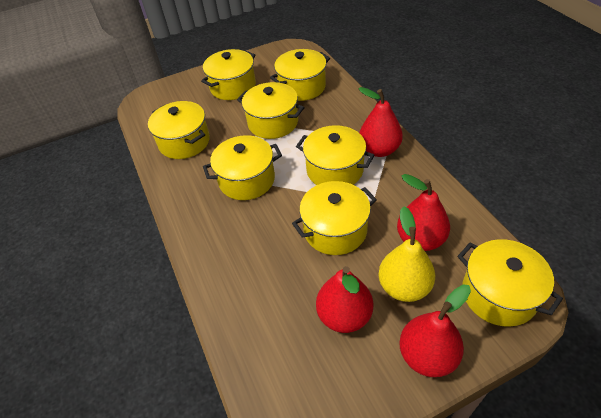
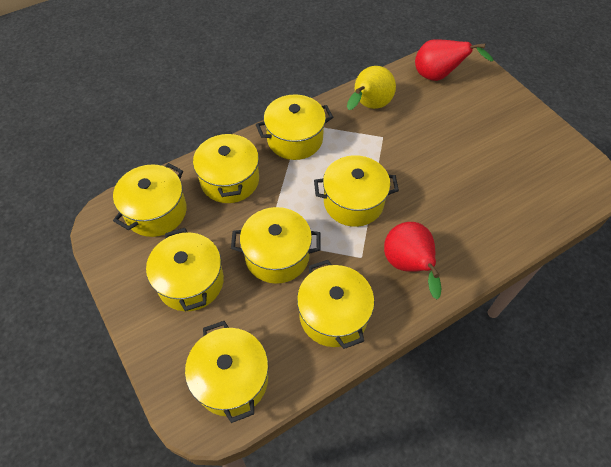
red pear: 4 -> 2

